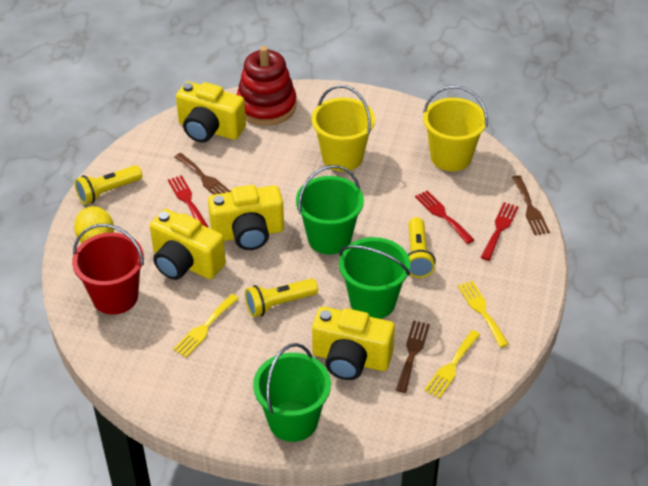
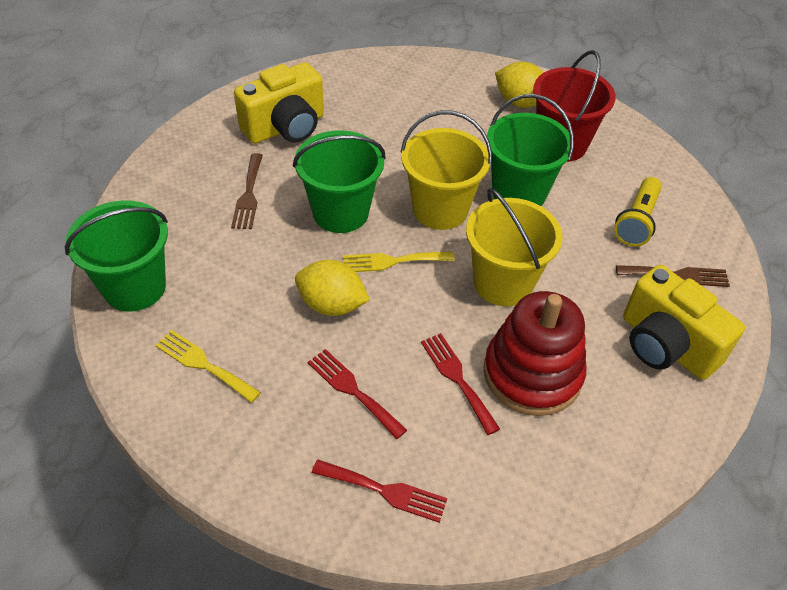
brown fork: 3 -> 2
yellow camera: 4 -> 2
yellow flashlight: 3 -> 1
yellow fork: 3 -> 2
yellow lemon: 1 -> 2

